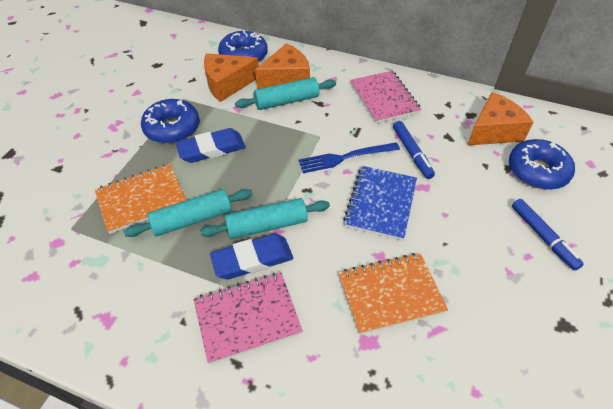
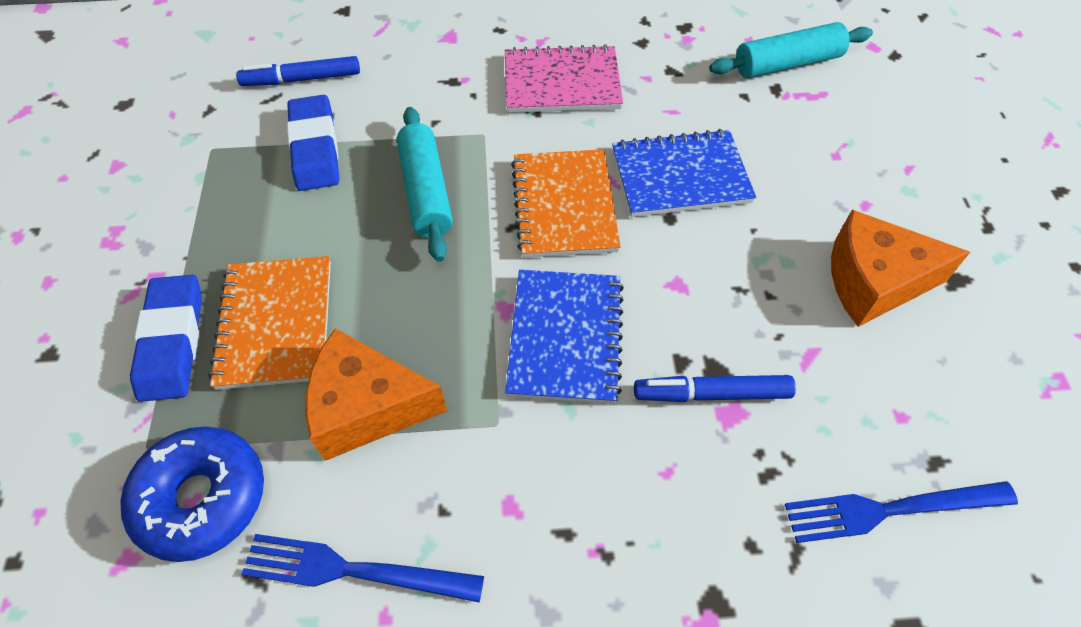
blue donut: 3 -> 1
blue fork: 1 -> 2
blue notebook: 1 -> 2
orange cheese: 3 -> 2
pink notebook: 2 -> 1
turquoise rolling pin: 3 -> 2

